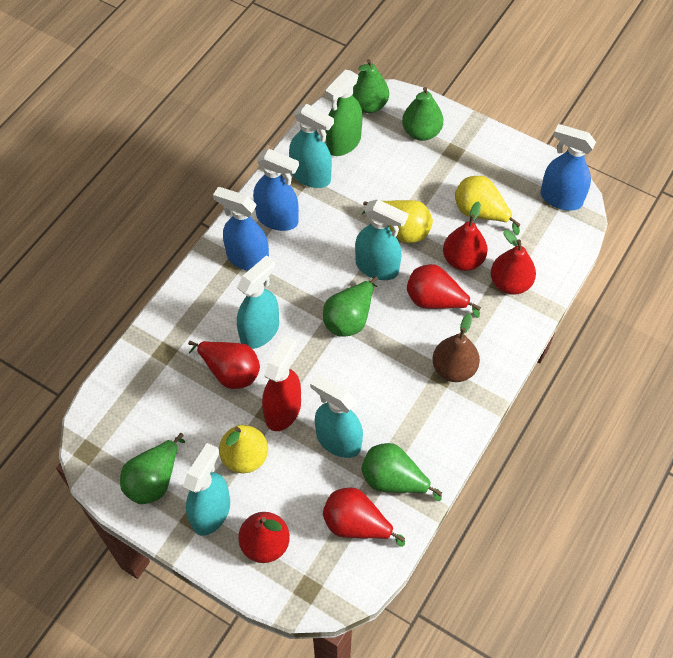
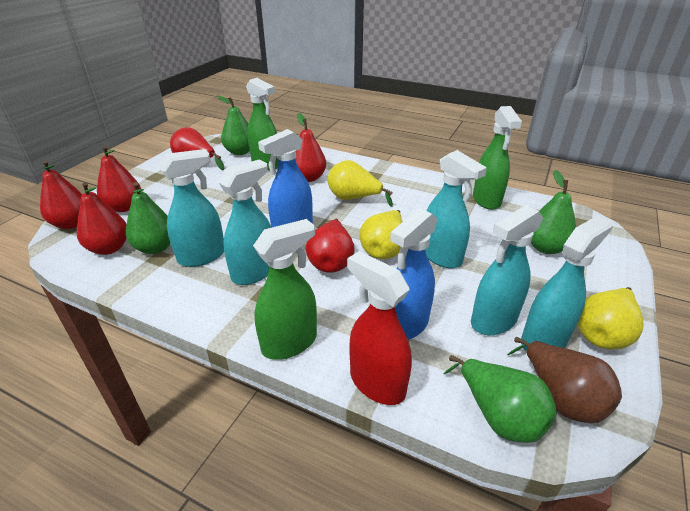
blue spray bottle: 3 -> 2
green pear: 5 -> 4
green spray bottle: 1 -> 3

